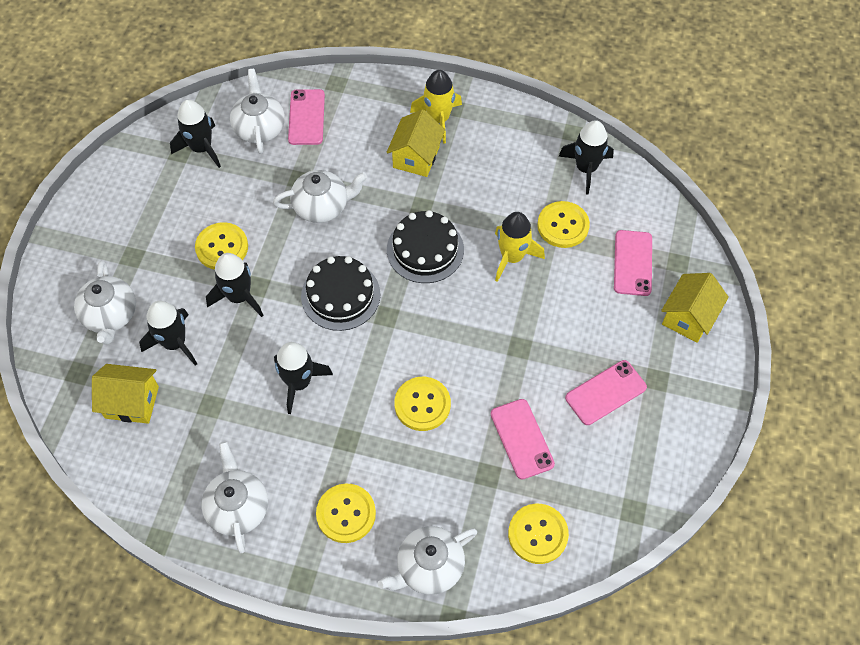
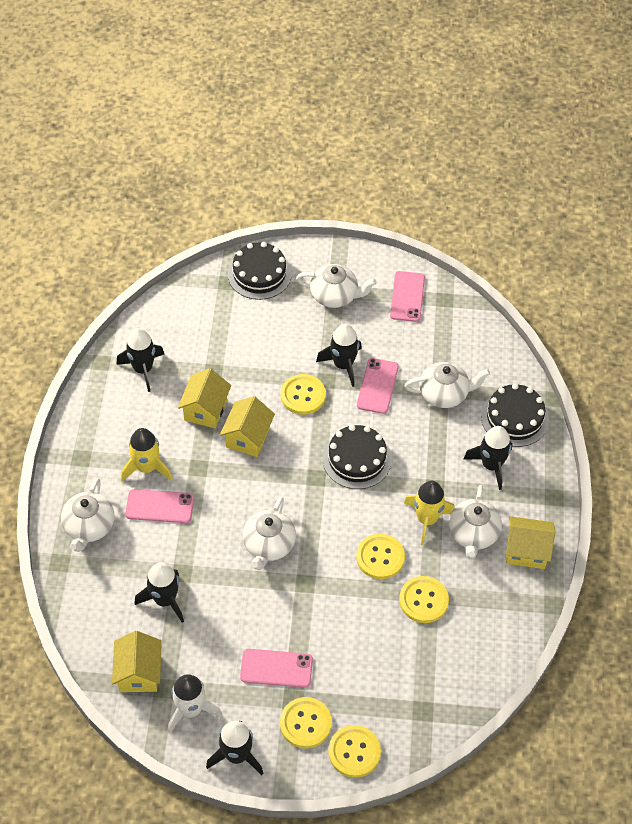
black cake: 2 -> 3
white rocket: 0 -> 1
yellow house: 3 -> 4

